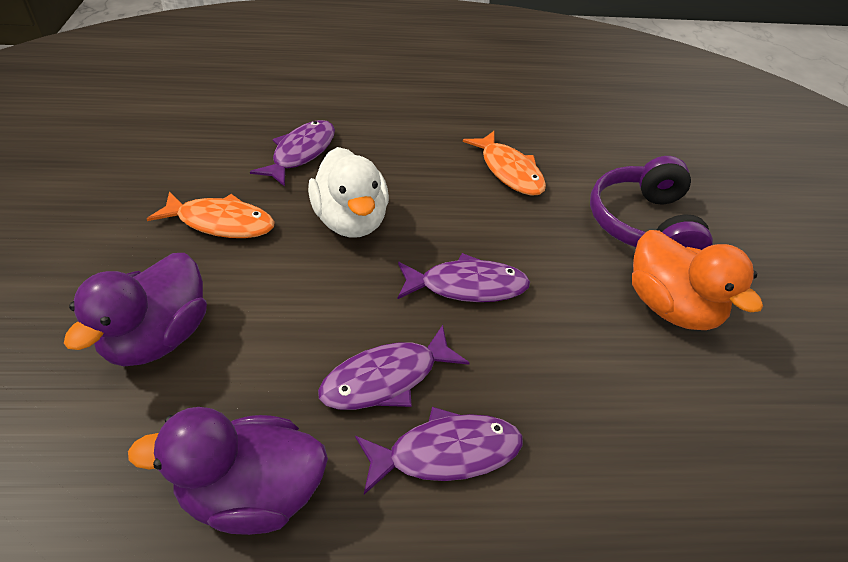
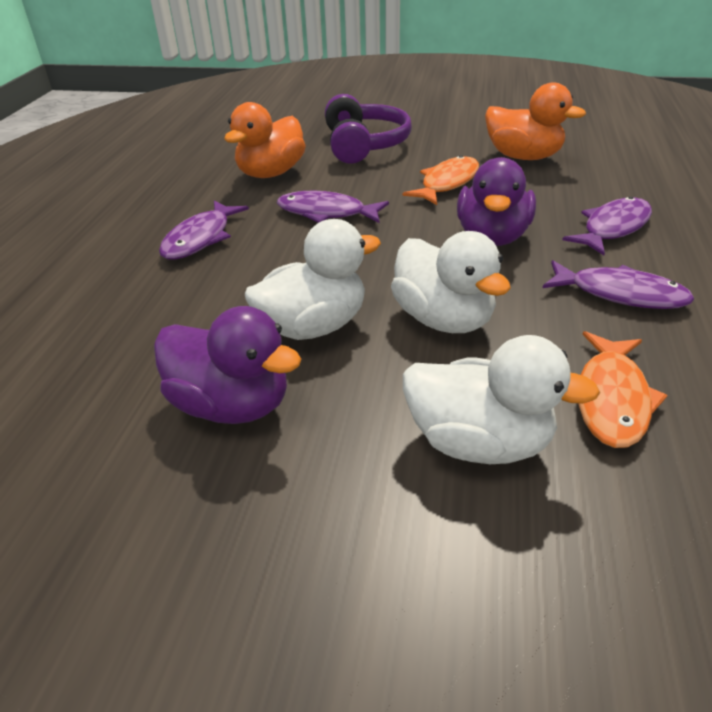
orange duck: 1 -> 2
white duck: 1 -> 3

